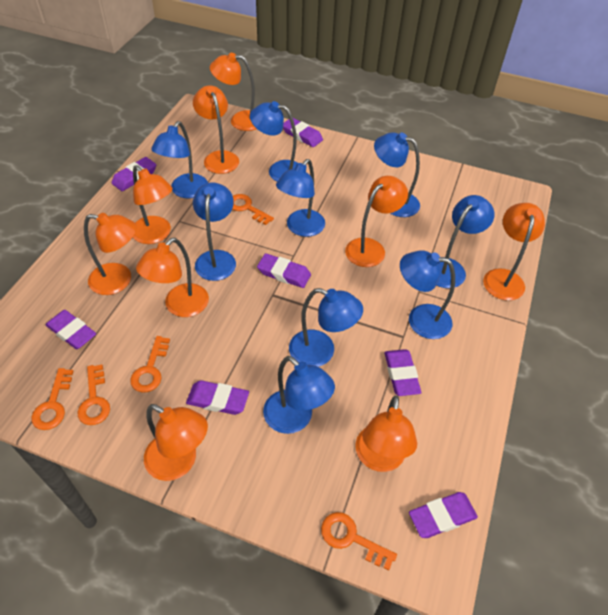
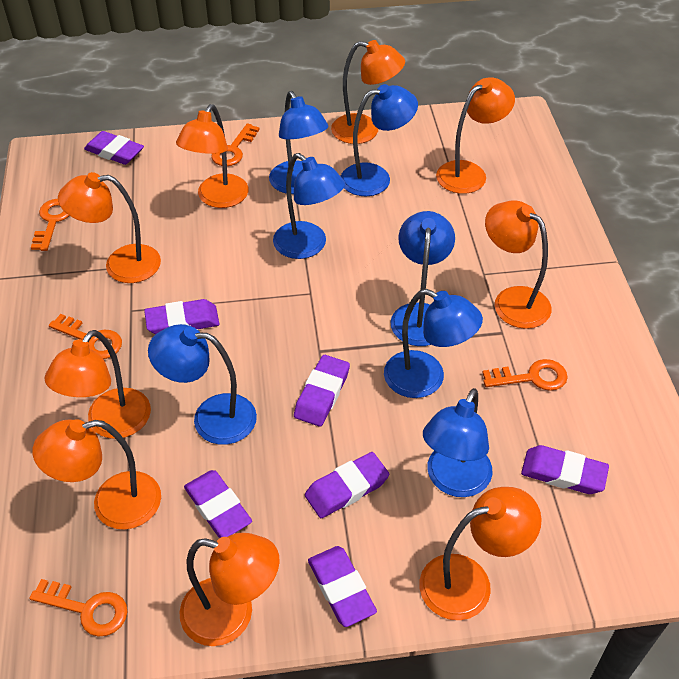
blue lamp: 9 -> 7

